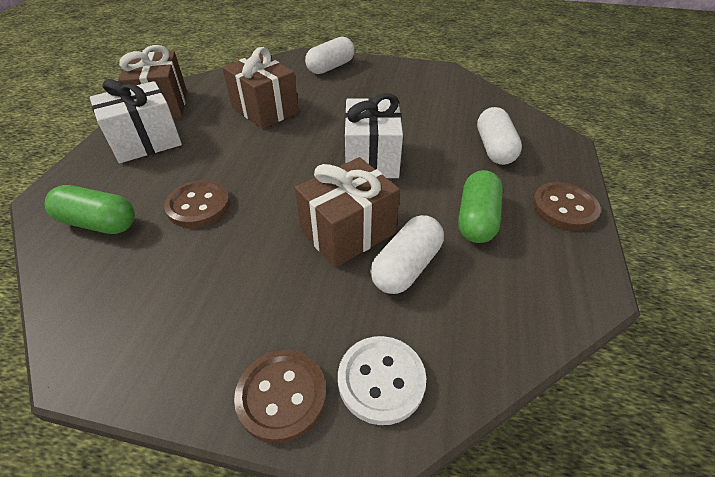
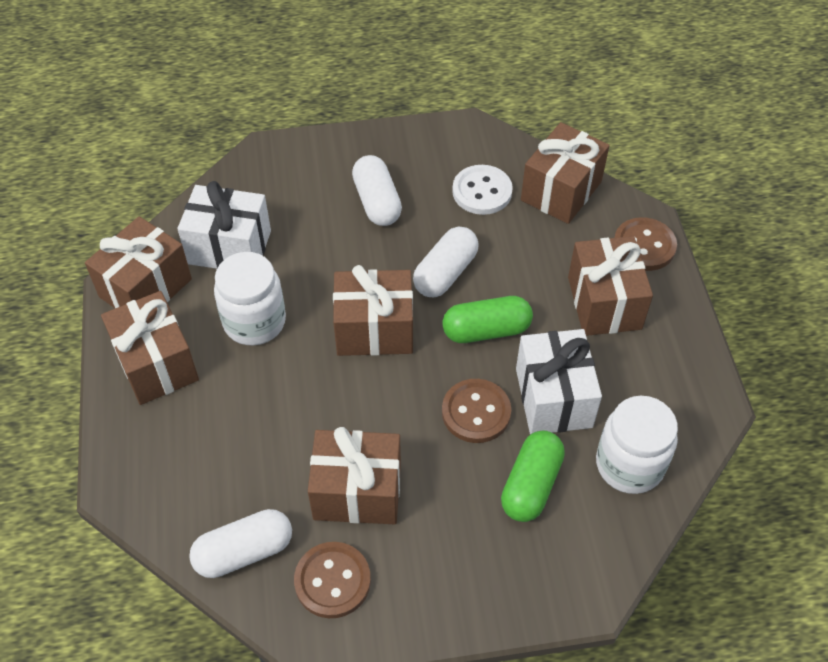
brown gift: 3 -> 6
white jar: 0 -> 2

